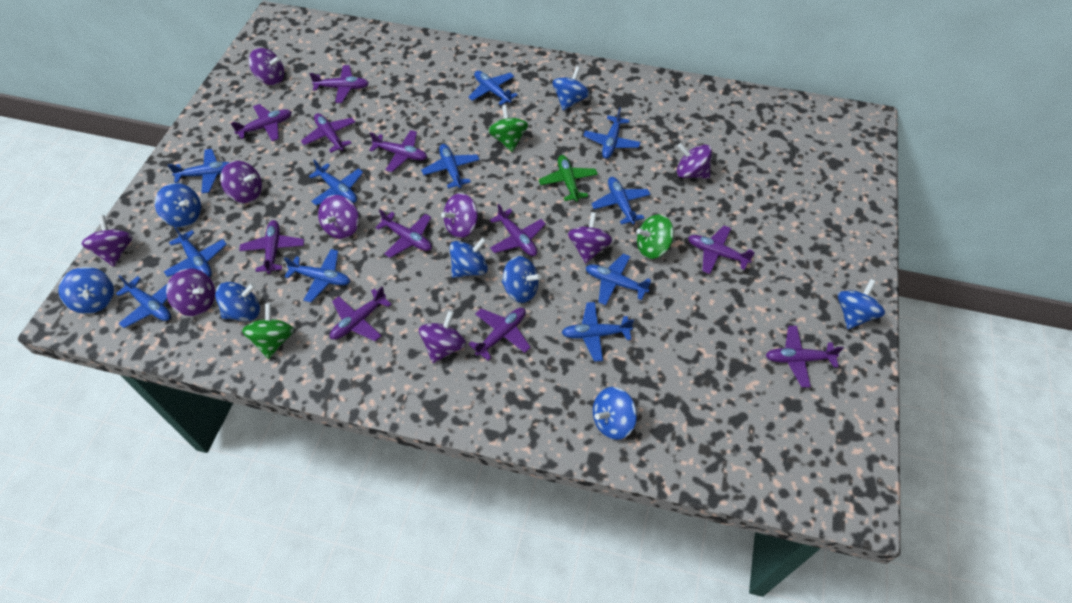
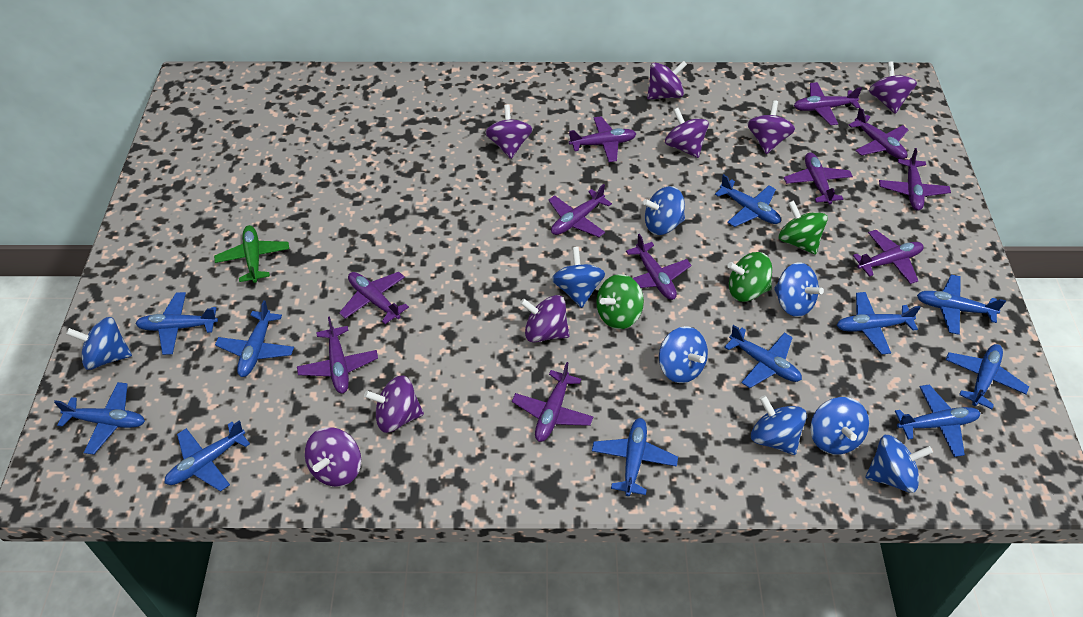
purple spinning top: 9 -> 8

